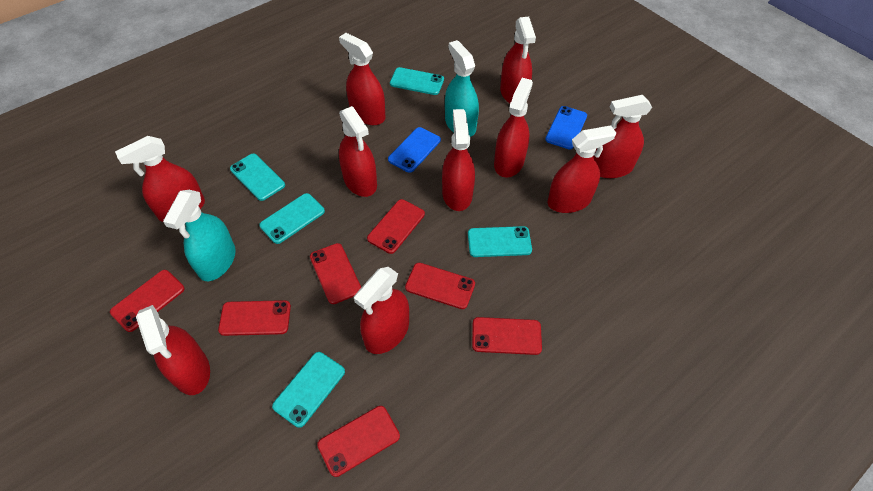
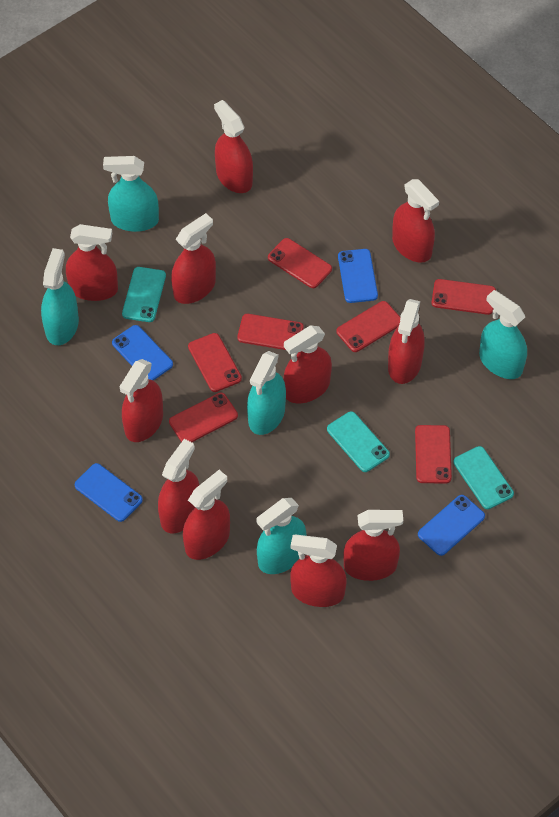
blue phone: 2 -> 4
red spray bottle: 10 -> 11
turquoise phone: 5 -> 3
turquoise spray bottle: 2 -> 5

